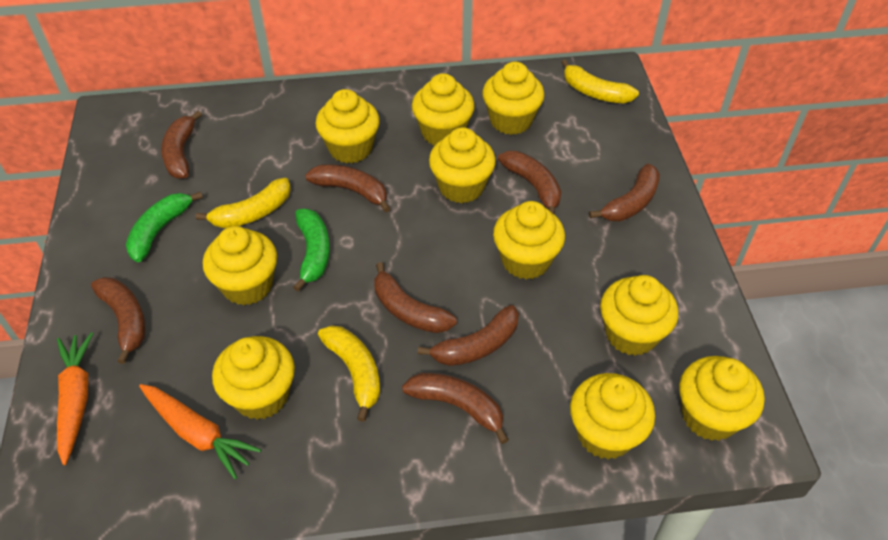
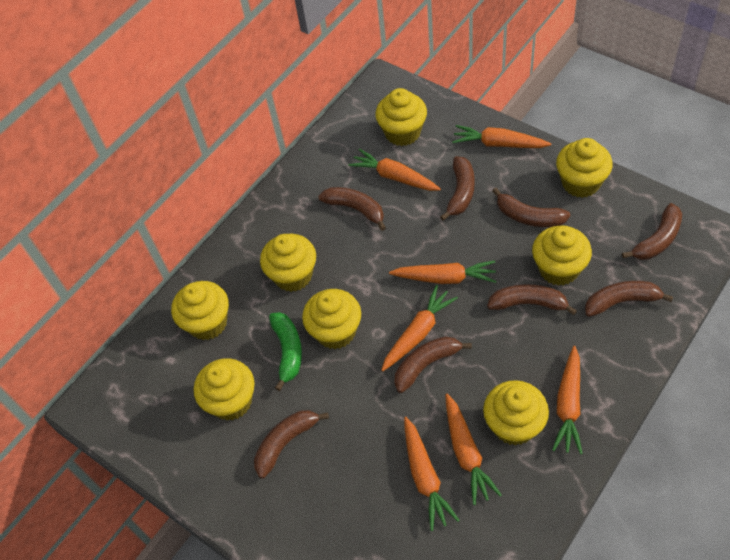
green banana: 2 -> 1
orange carrot: 2 -> 7
yellow banana: 3 -> 0
yellow cupcake: 10 -> 8

